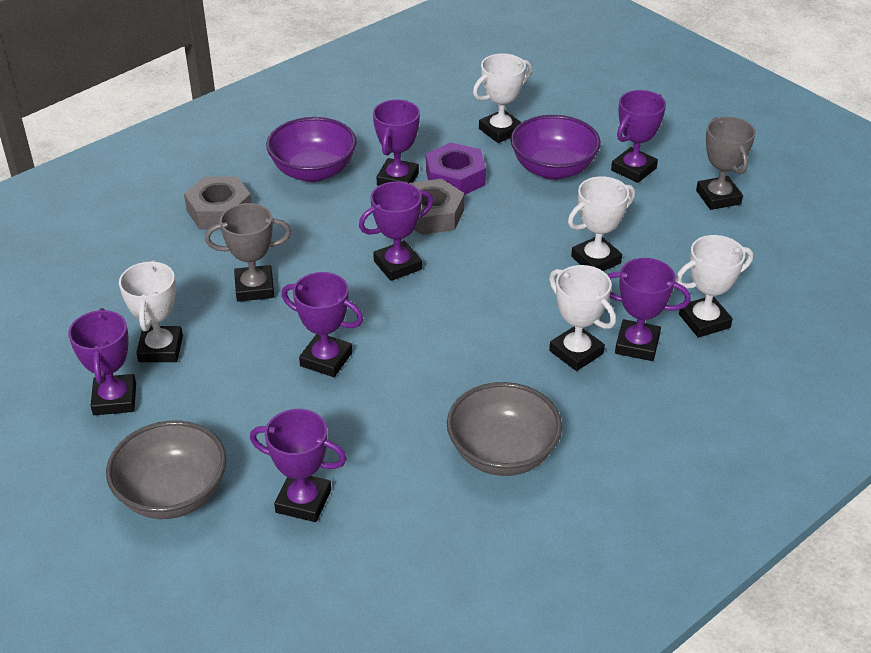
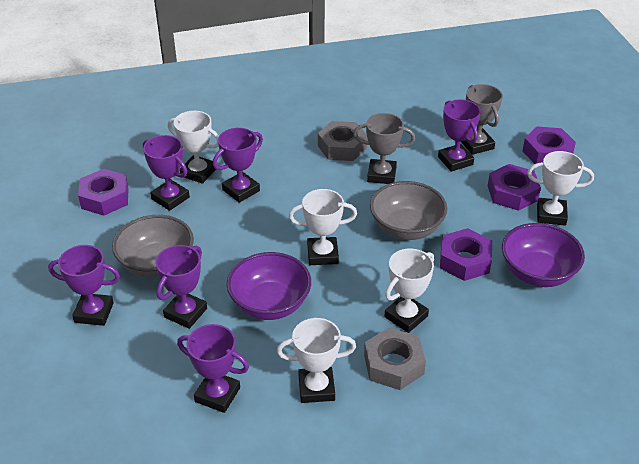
purple nut: 1 -> 4
purple trophy: 7 -> 6

